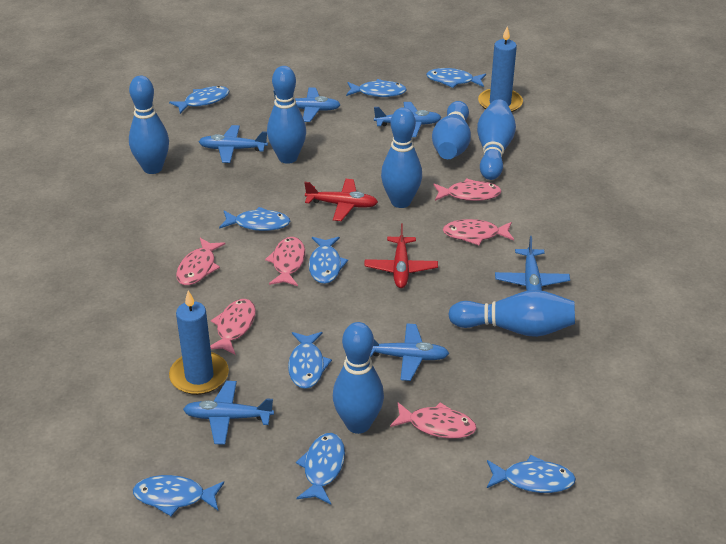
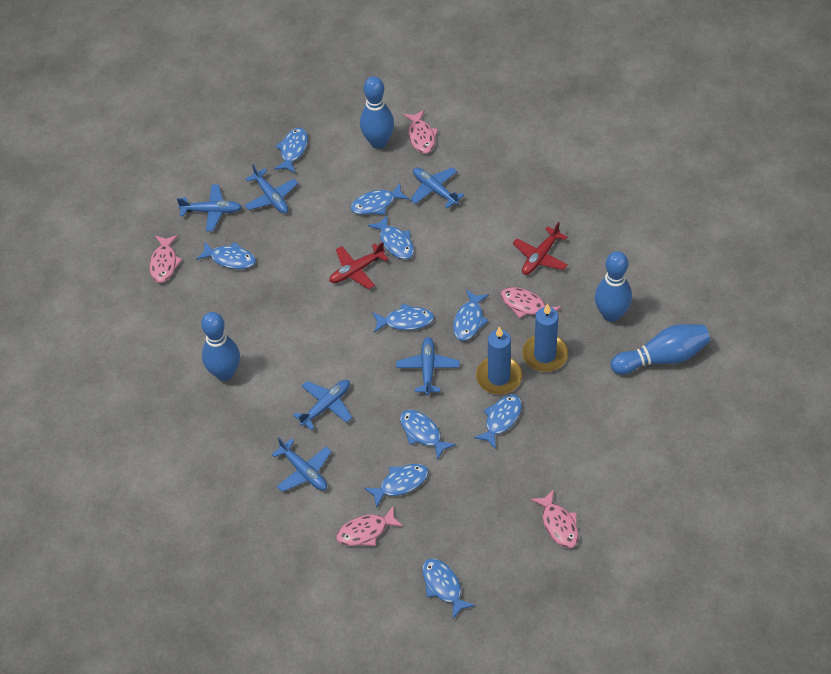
blue bowling pin: 7 -> 4
blue fish: 9 -> 10
pink fish: 6 -> 5

